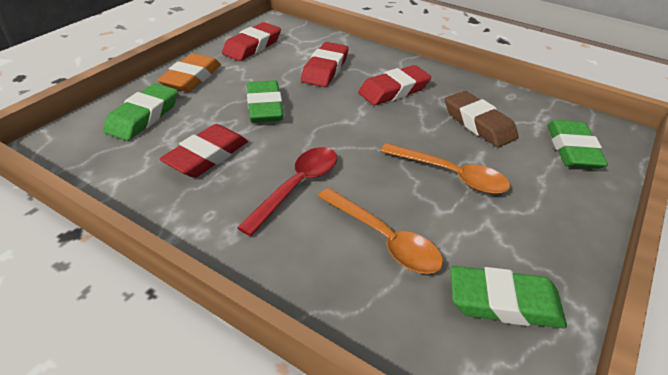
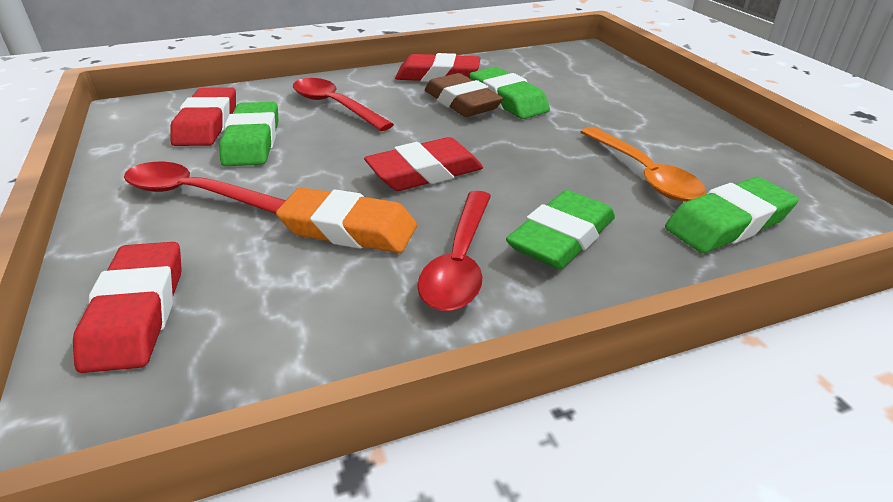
orange spoon: 2 -> 1
red spoon: 1 -> 3

